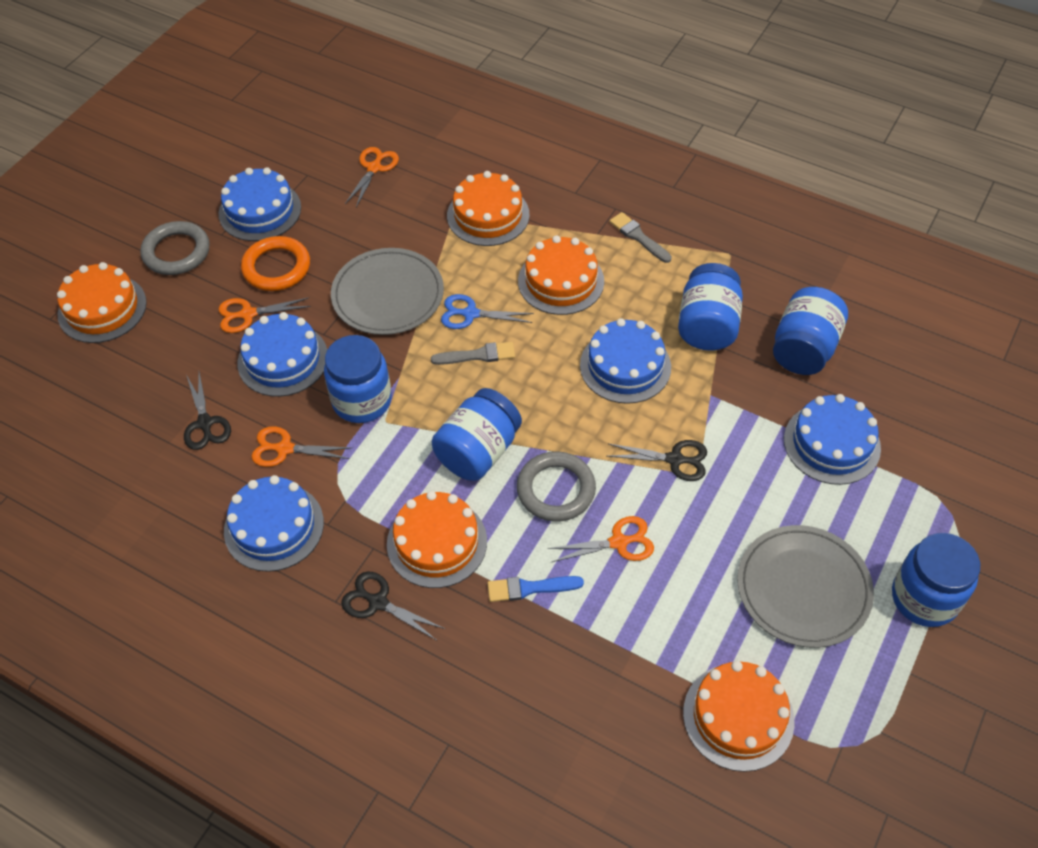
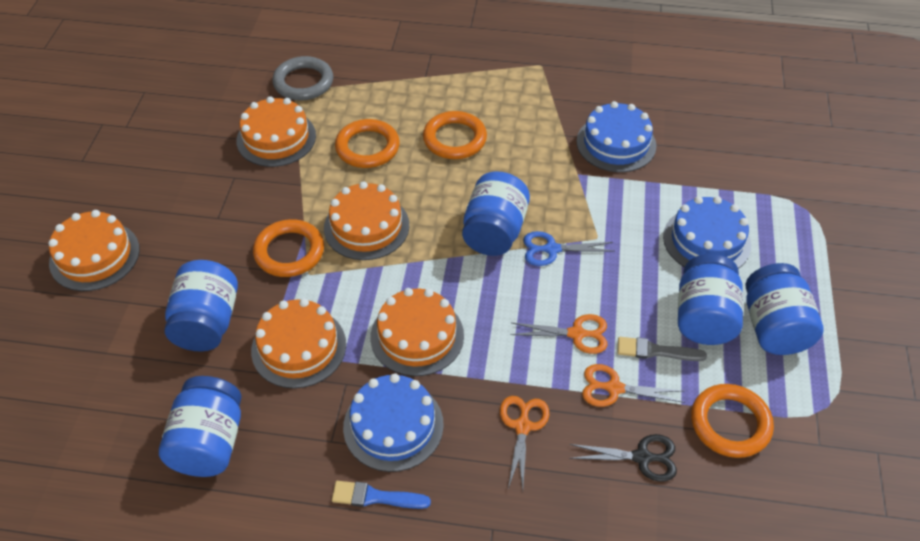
black scissors: 3 -> 1
blue cake: 5 -> 3
grey brush: 2 -> 1
grey plate: 2 -> 0
grey ring: 2 -> 1
orange ring: 1 -> 4
orange scissors: 4 -> 3

